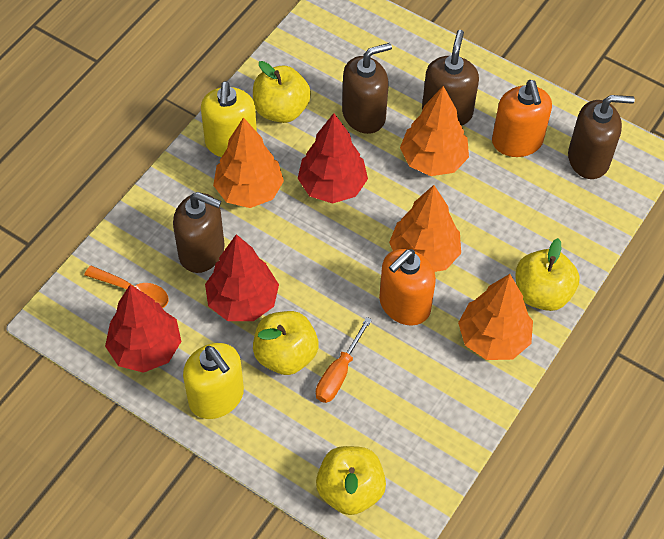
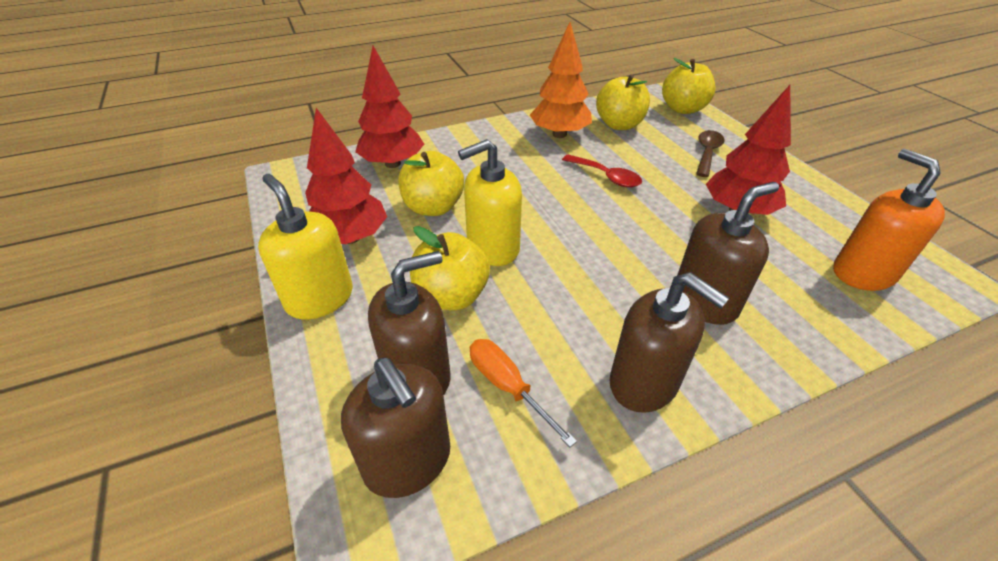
brown spoon: 0 -> 1
orange soap dispenser: 2 -> 1
orange spoon: 1 -> 0
orange tree: 4 -> 1
red spoon: 0 -> 1

